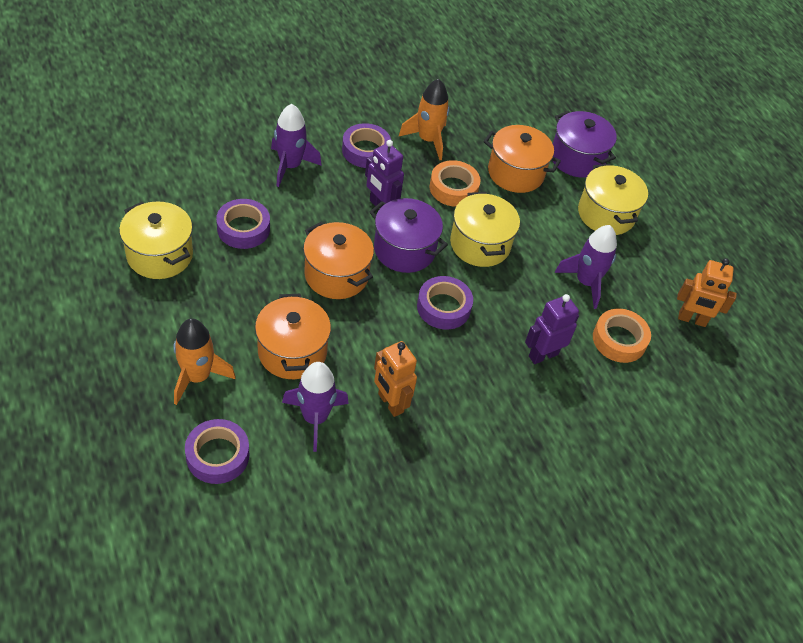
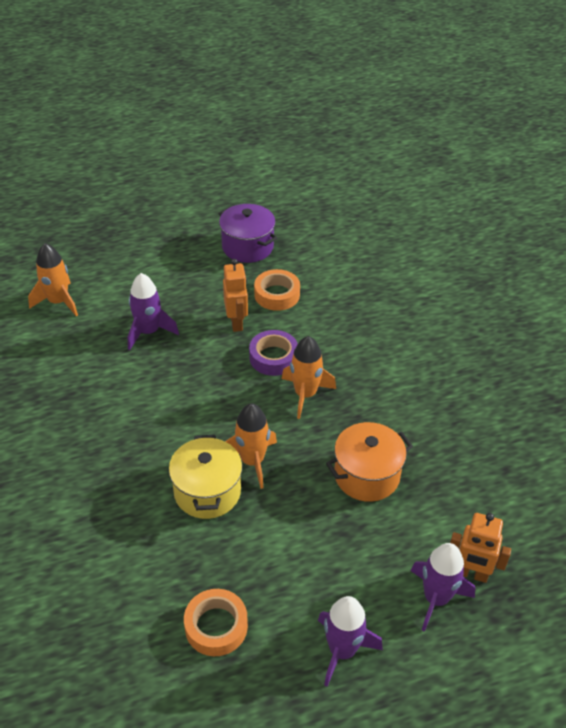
orange pot: 3 -> 1
orange rocket: 2 -> 3
purple pot: 2 -> 1
purple robot: 2 -> 0
purple tape: 4 -> 1
yellow pot: 3 -> 1

